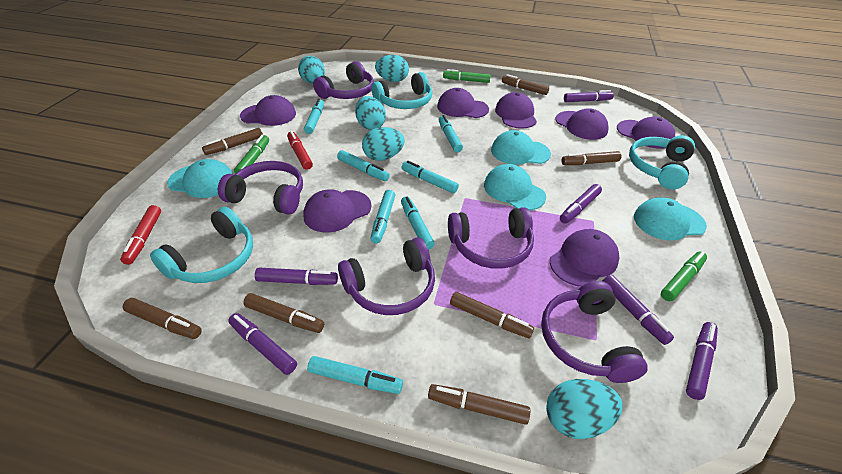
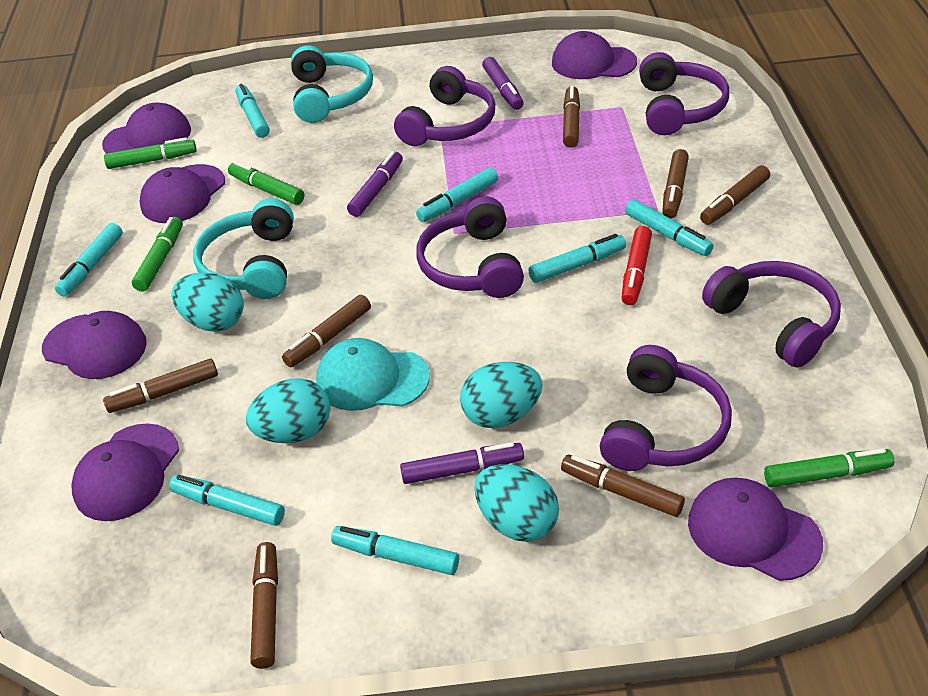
green marker: 3 -> 4
purple cap: 7 -> 6
purple marker: 6 -> 3
red marker: 2 -> 1
turquoise cap: 4 -> 1
turquoise egg: 5 -> 4
turquoise headphones: 3 -> 2

